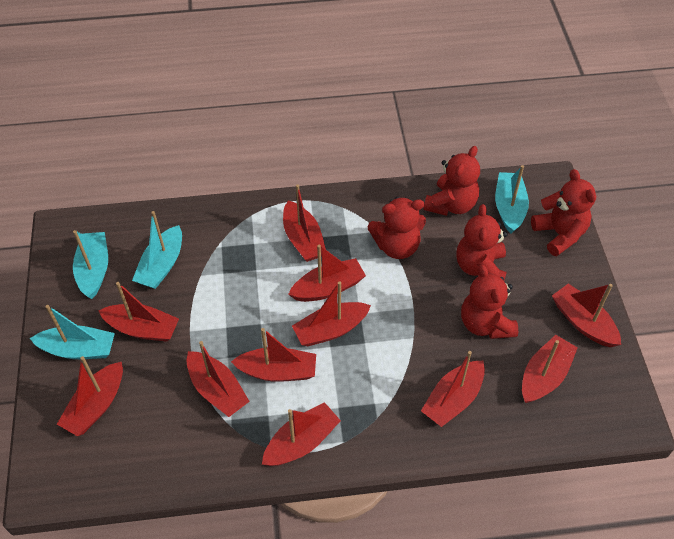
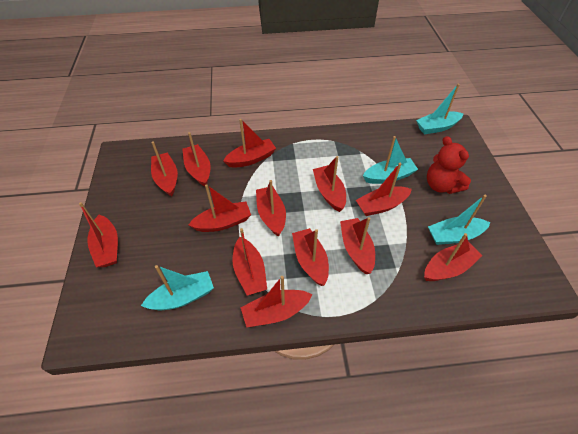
red boat: 11 -> 13
red teddy bear: 5 -> 1

